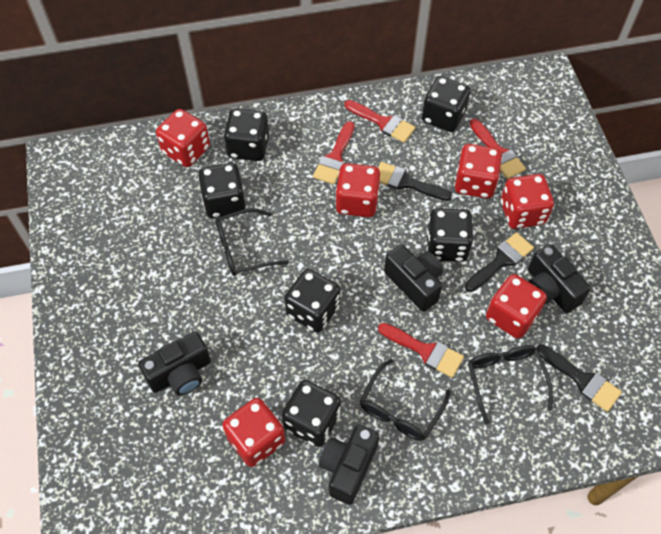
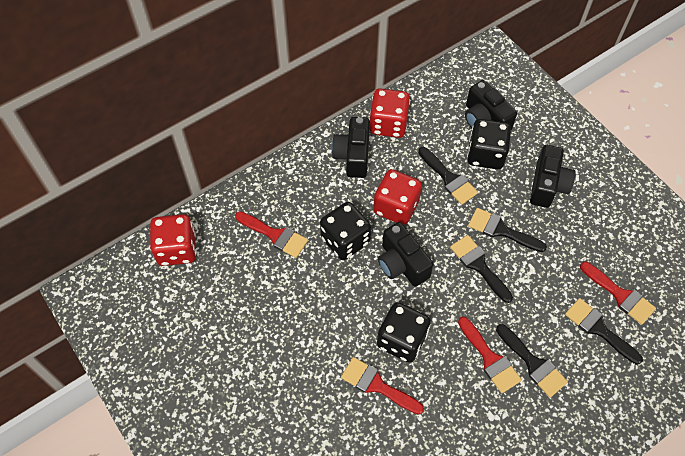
black brush: 3 -> 5
black dice: 6 -> 3
black glasses: 3 -> 0
red dice: 6 -> 3

